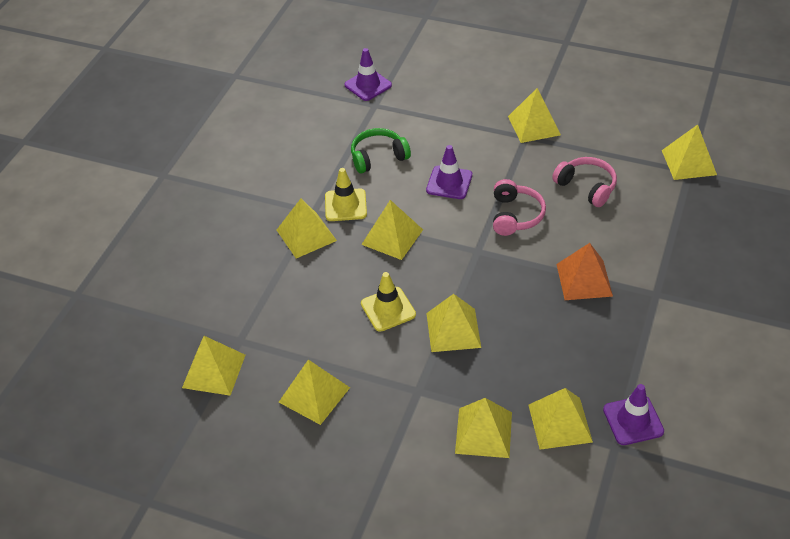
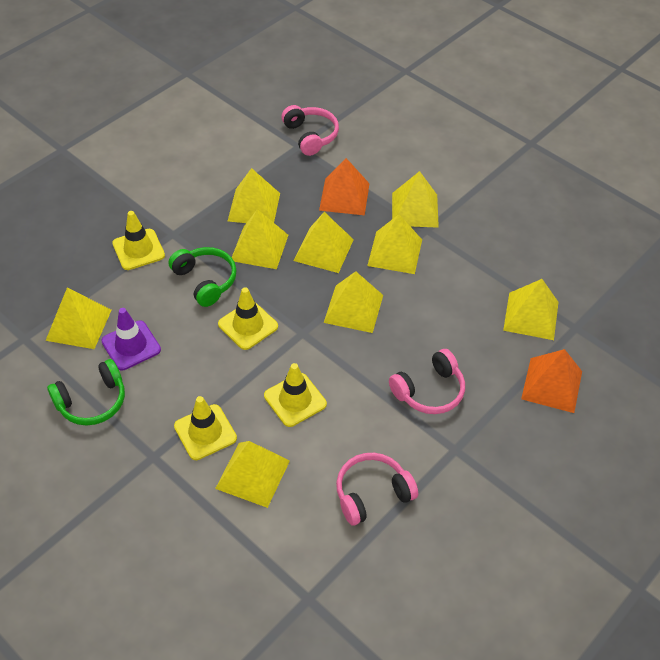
green headphones: 1 -> 2
orange pyramid: 1 -> 2
pink headphones: 2 -> 3
purple traffic cone: 3 -> 1
yellow traffic cone: 2 -> 4

